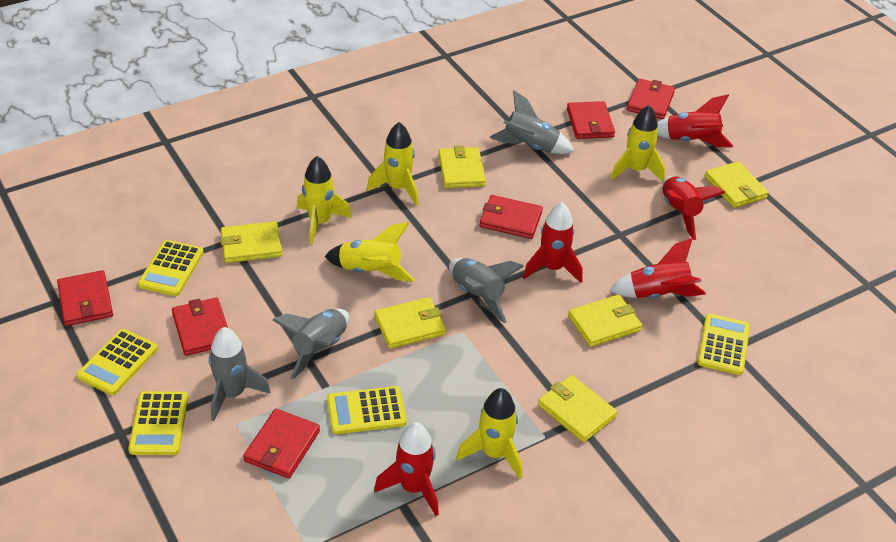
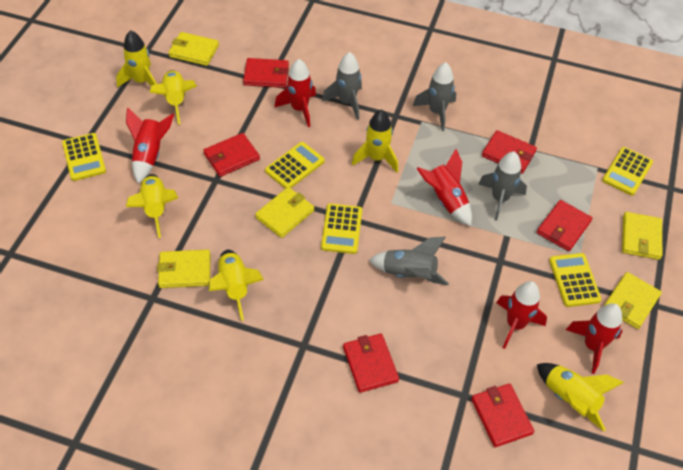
yellow rocket: 5 -> 6
yellow wallet: 6 -> 5

